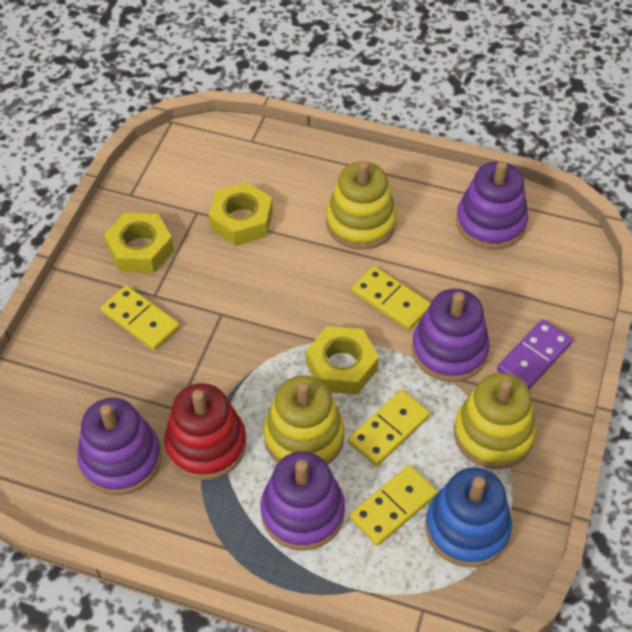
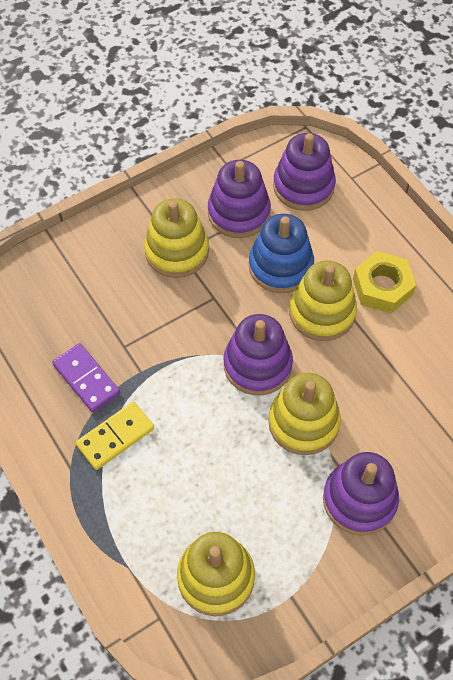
red stacking toy: 1 -> 0
yellow domino: 4 -> 1
yellow nut: 3 -> 1
yellow stacking toy: 3 -> 4

